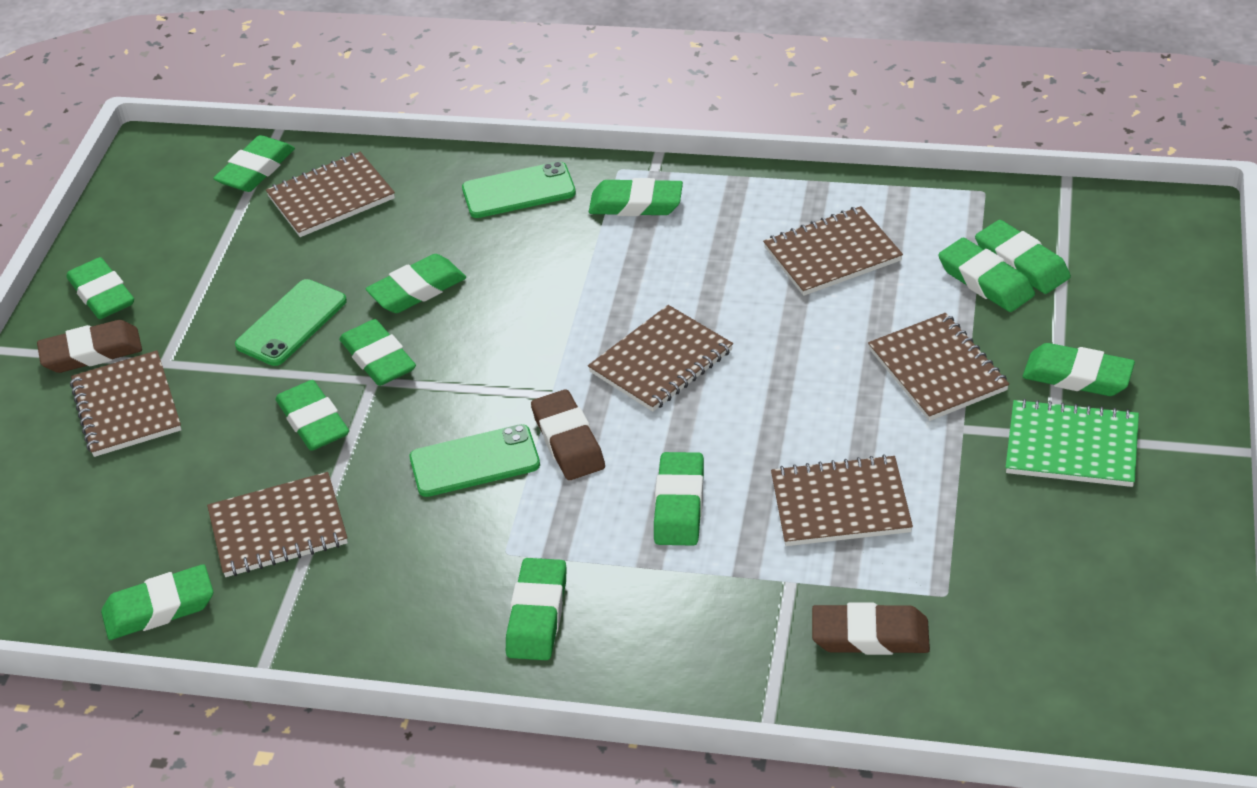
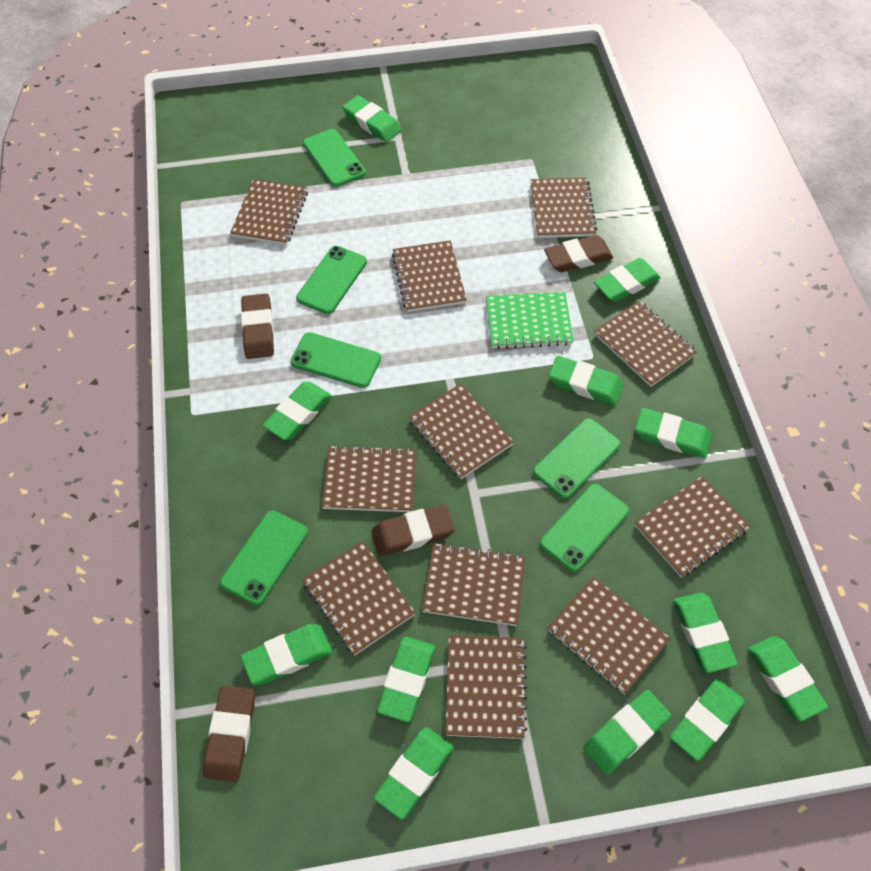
brown eraser: 3 -> 4
brown notebook: 7 -> 11
green phone: 3 -> 6

